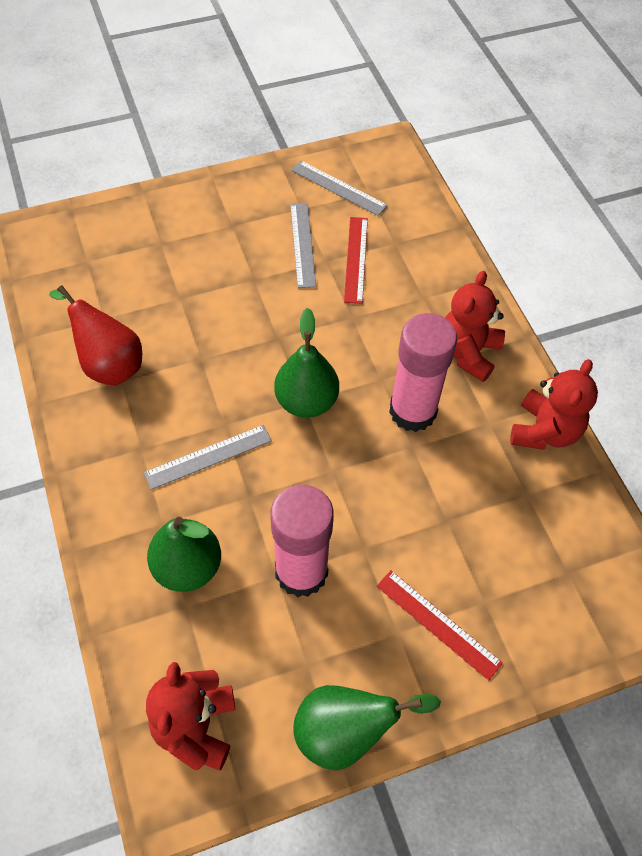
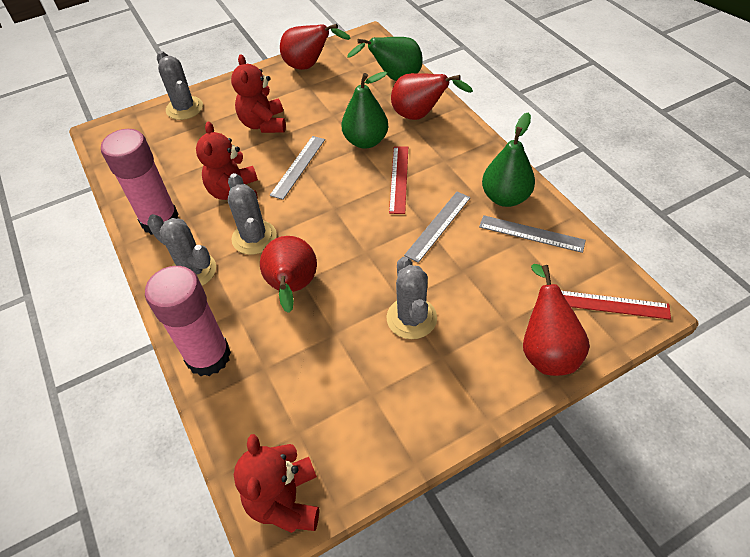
grey cactus: 0 -> 4
red pear: 1 -> 4

